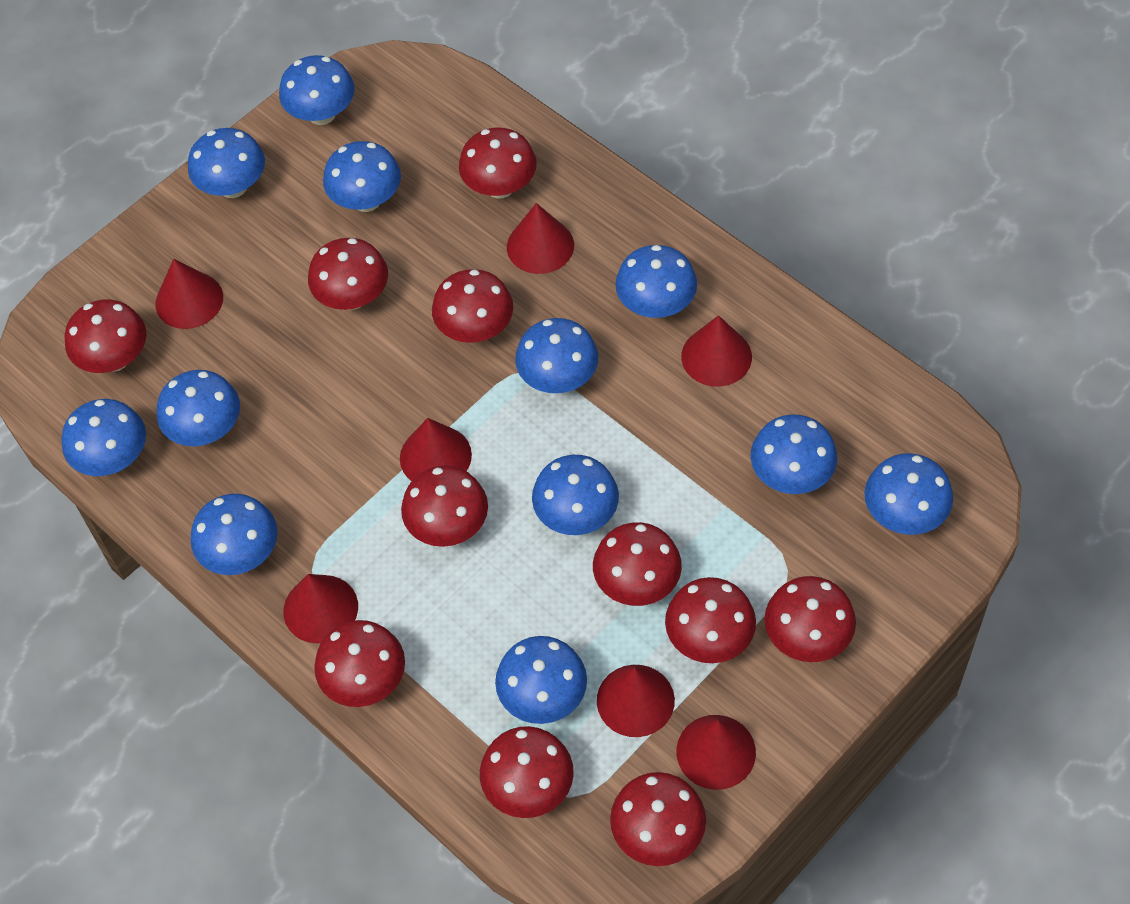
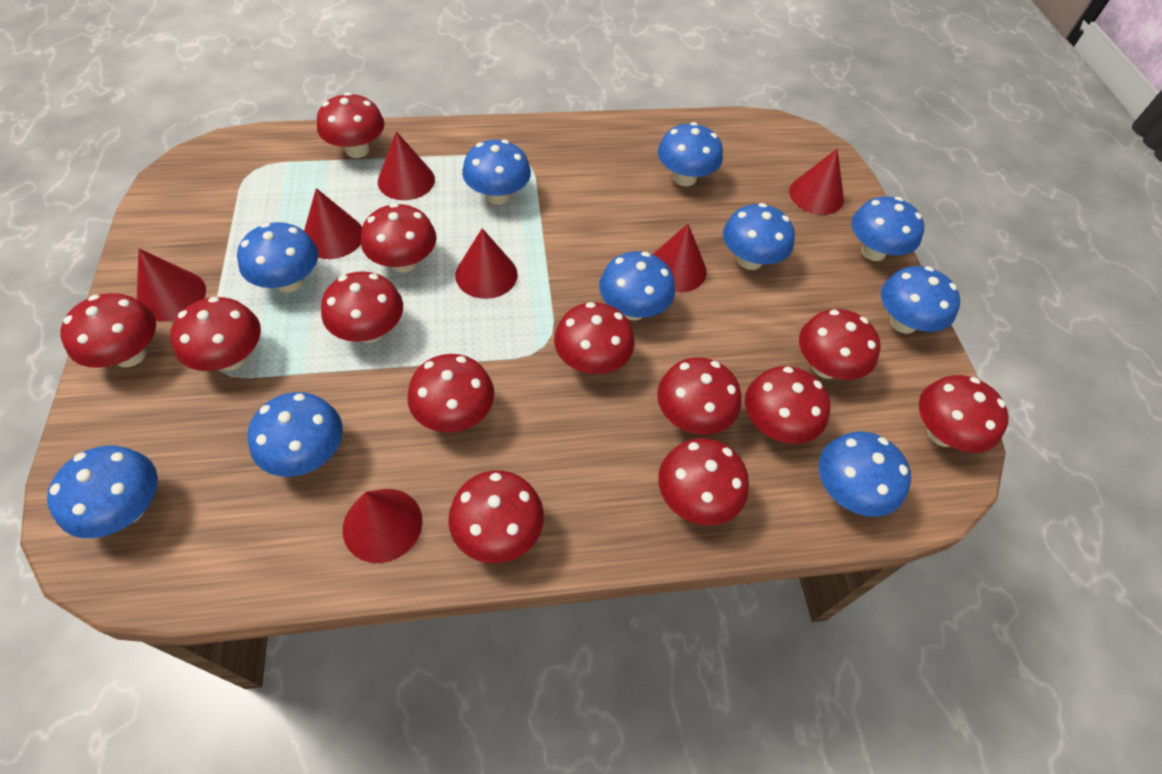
blue mushroom: 12 -> 10
red mushroom: 11 -> 13

